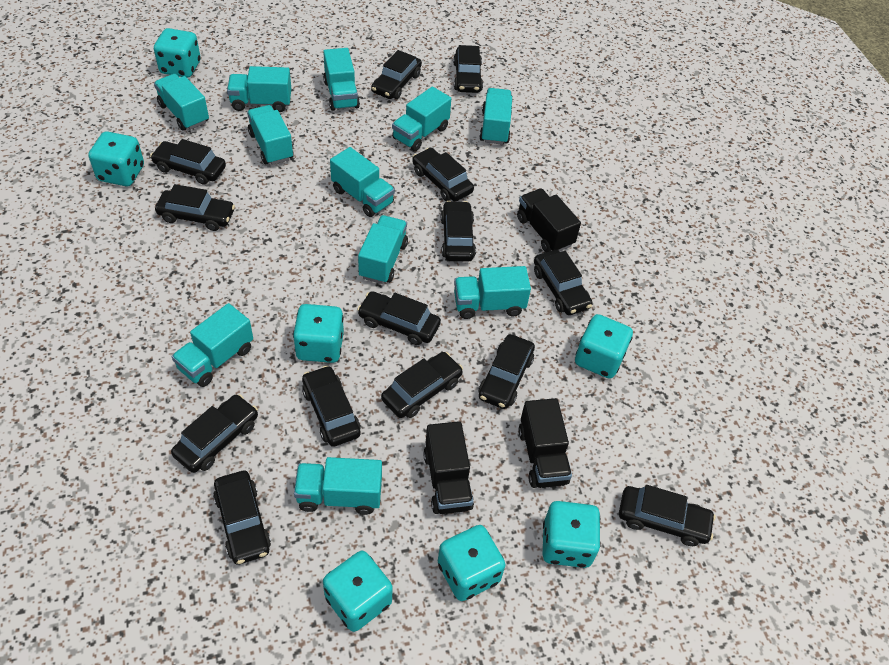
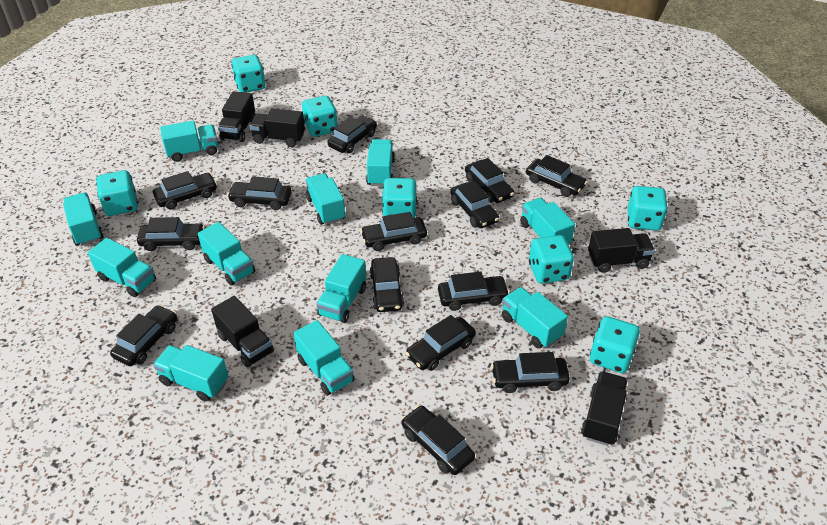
black truck: 3 -> 5

